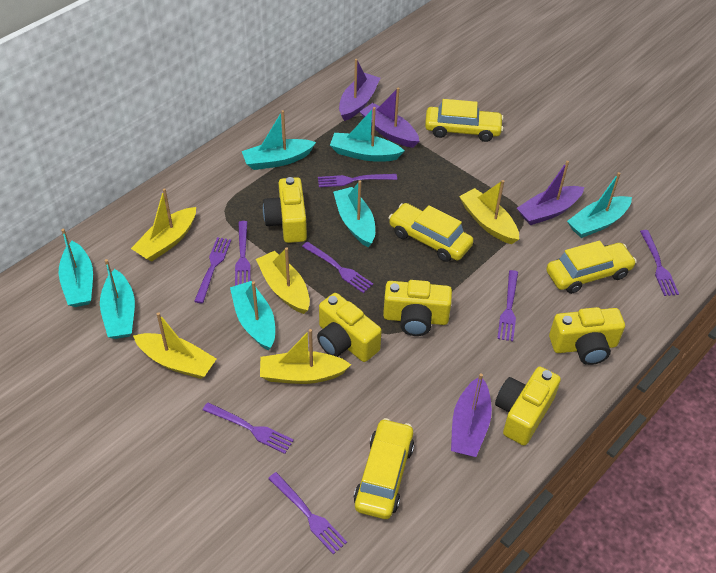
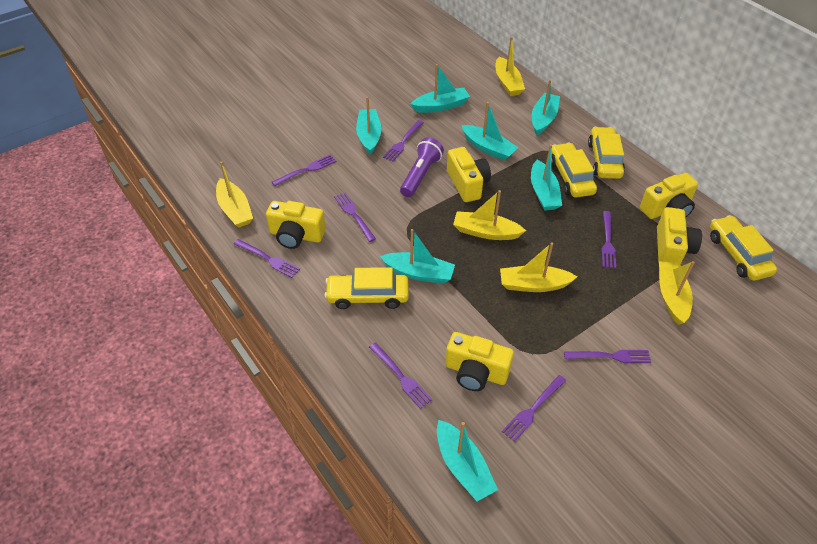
purple boat: 4 -> 0
purple flashlight: 0 -> 1

